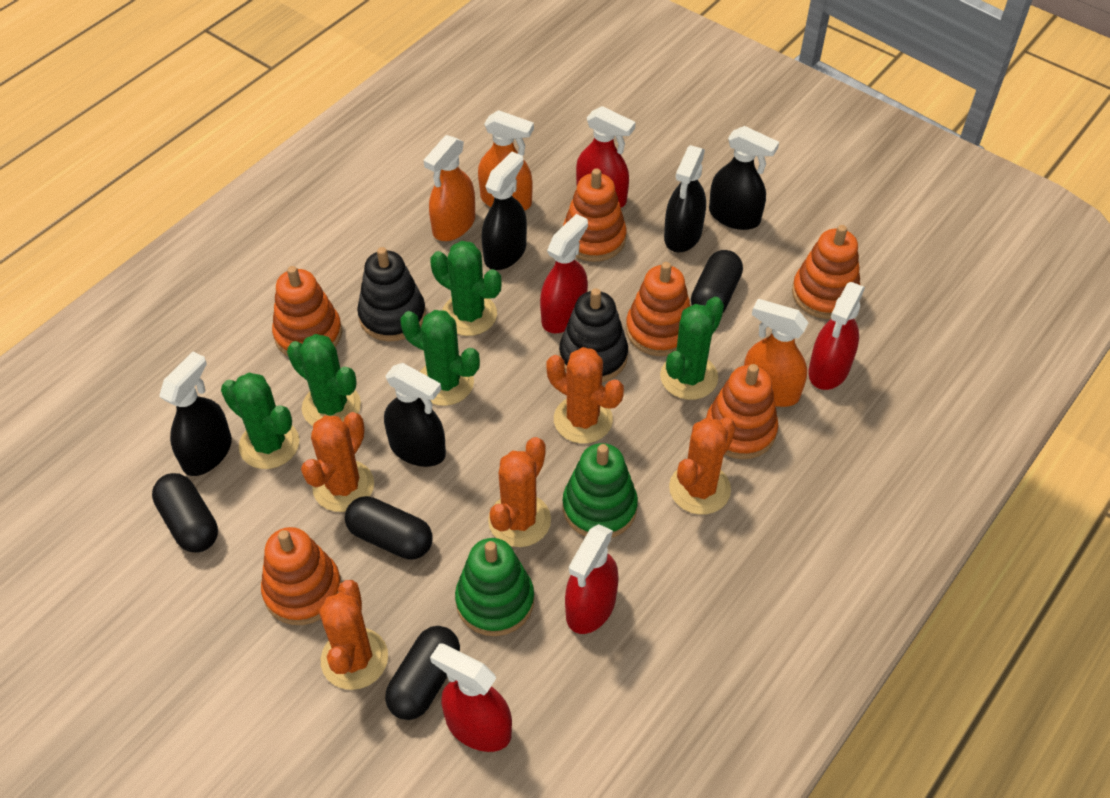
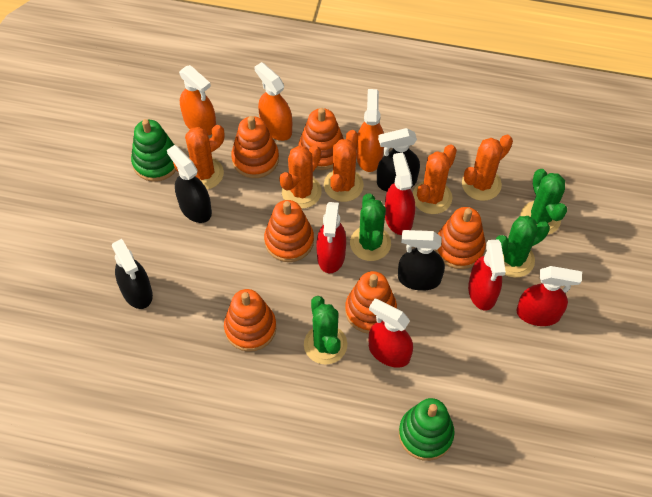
black capsule: 4 -> 0
black spray bottle: 5 -> 4
black stacking toy: 2 -> 0
green cactus: 5 -> 4

